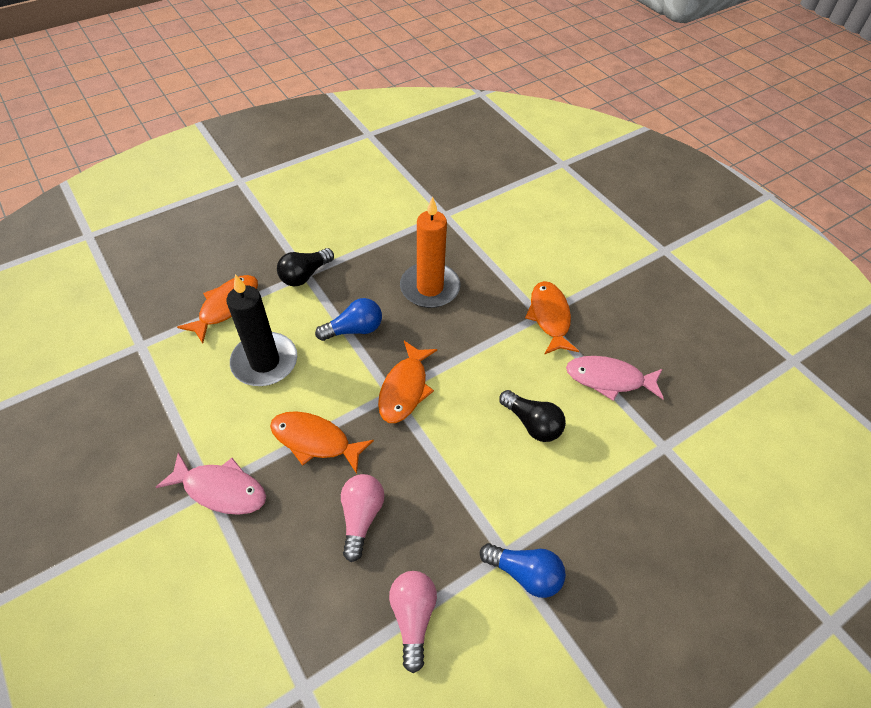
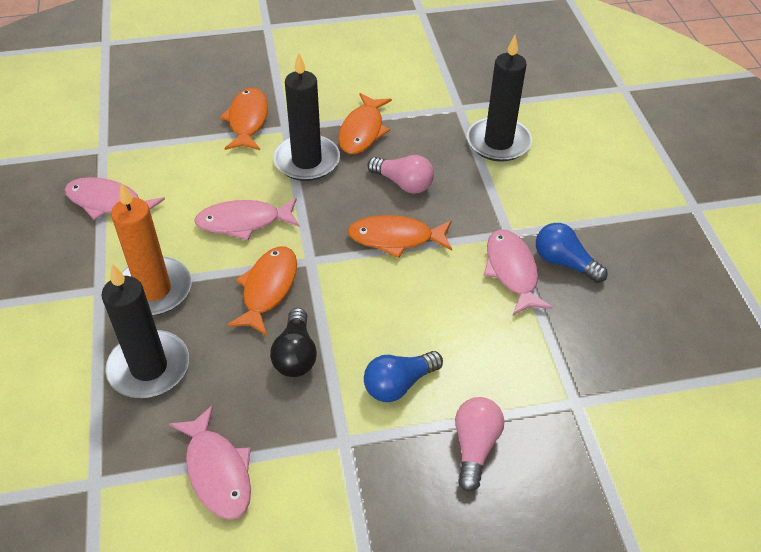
black candle: 1 -> 3
black light bulb: 2 -> 1
pink fish: 2 -> 4

